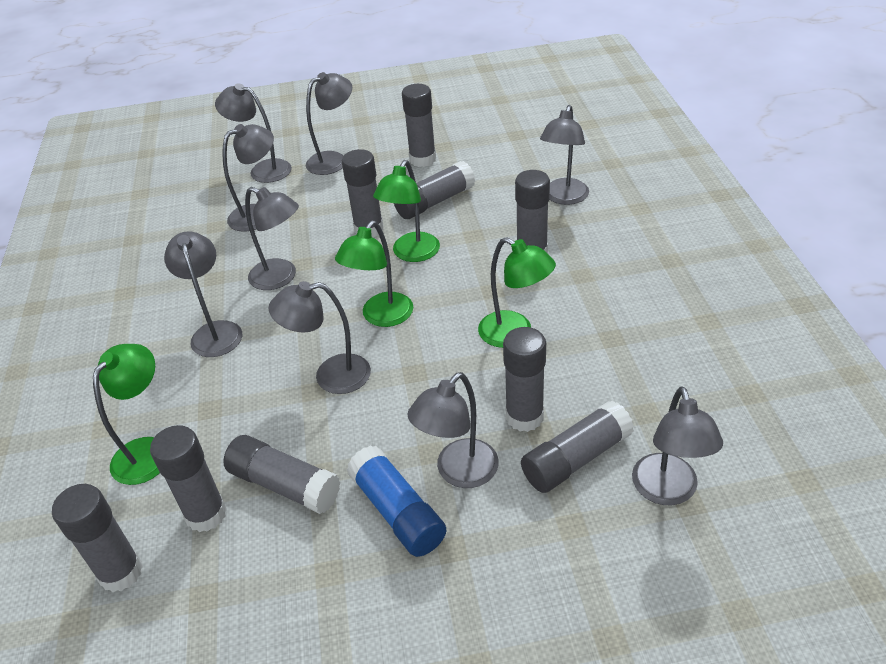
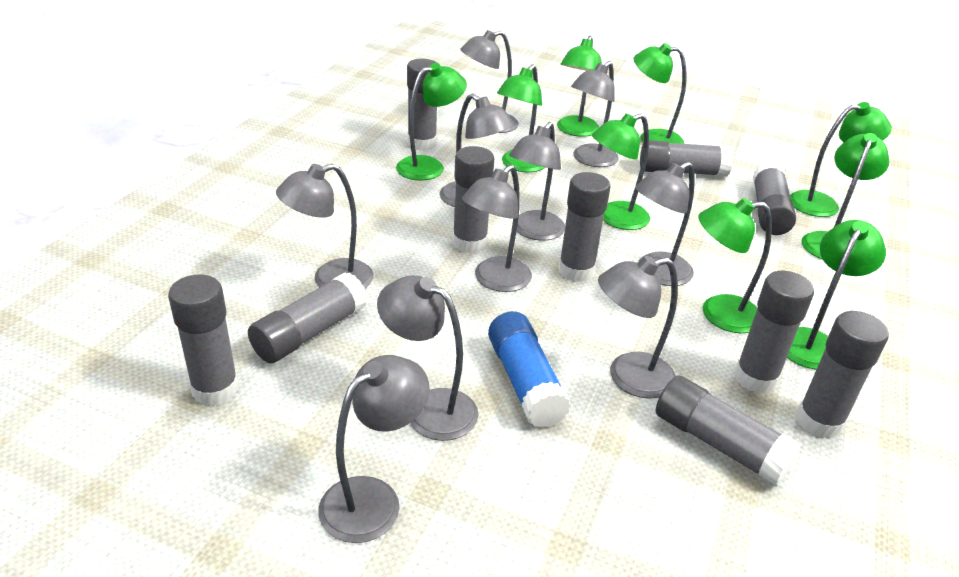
green lamp: 4 -> 9
grey glue stick: 9 -> 10
grey lamp: 9 -> 10

